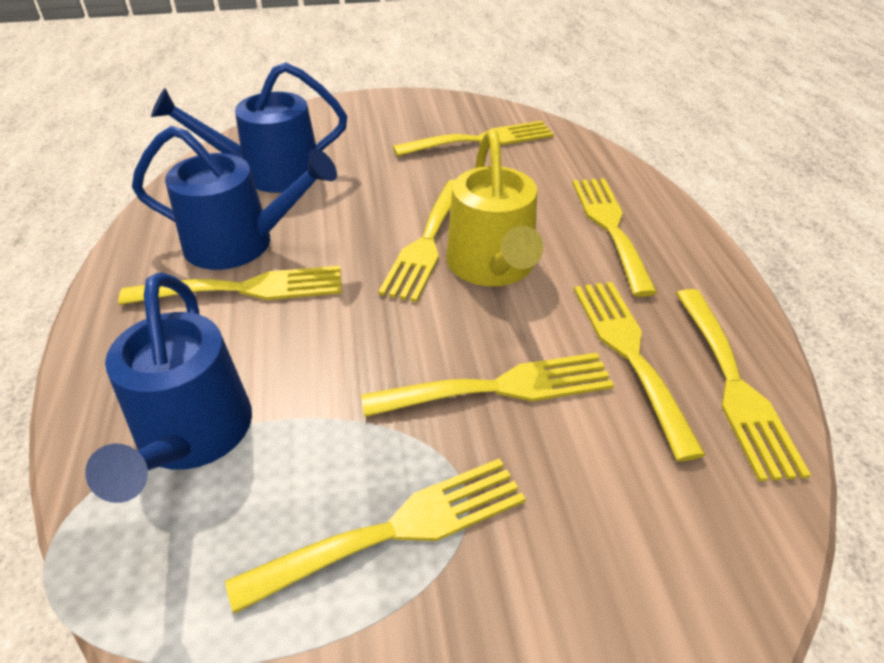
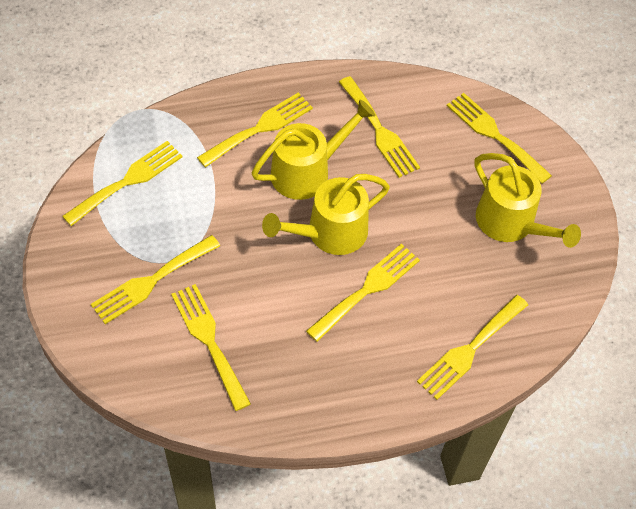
blue watering can: 3 -> 0
yellow watering can: 1 -> 3

